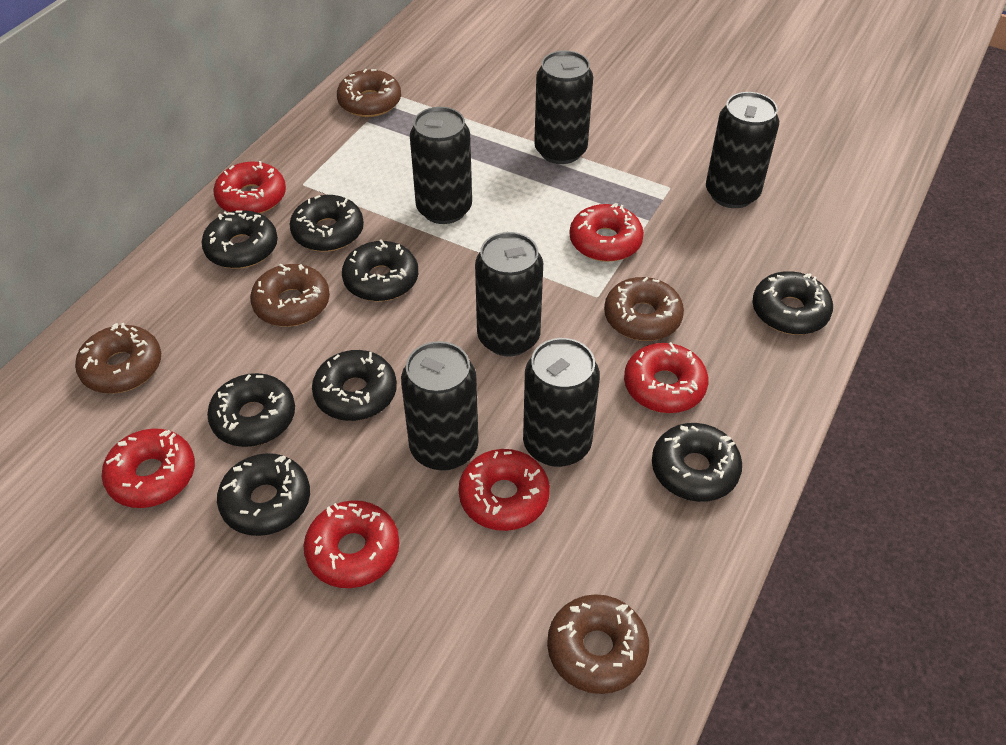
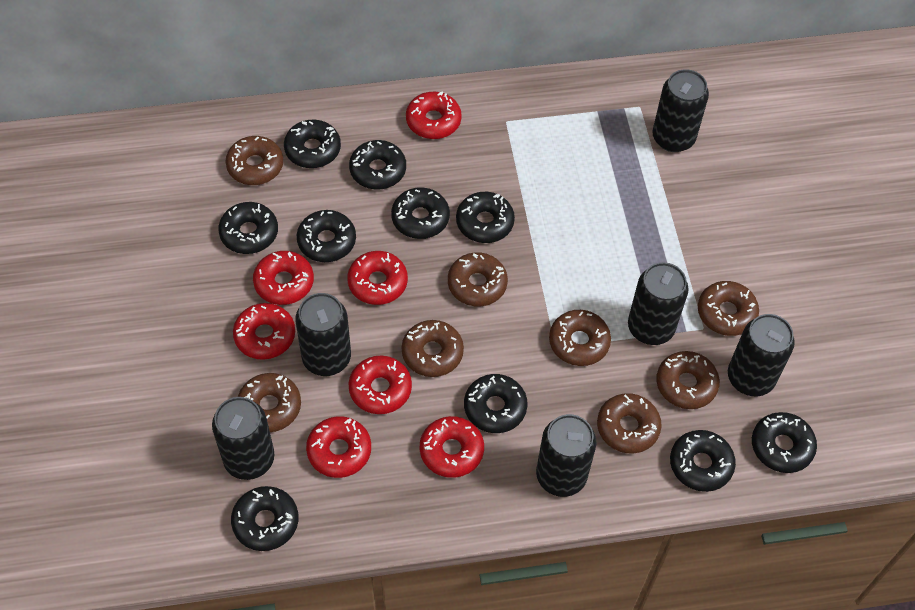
black donut: 8 -> 10
brown donut: 5 -> 8
red donut: 6 -> 7

